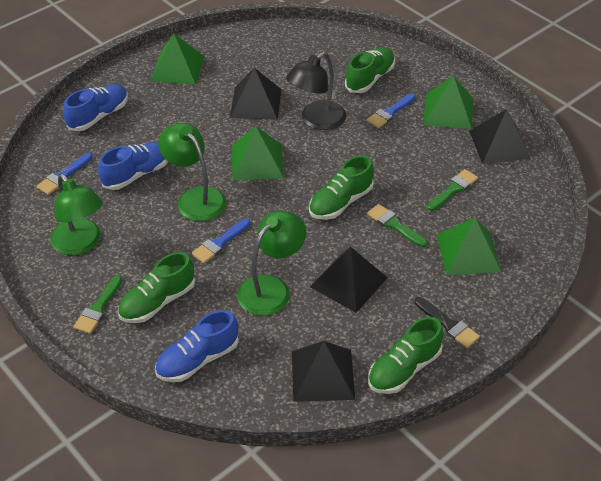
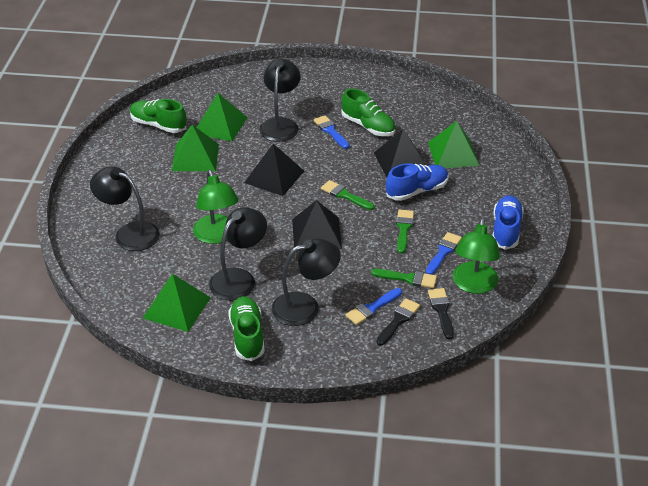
black brush: 1 -> 2
black lamp: 1 -> 4
black pyramid: 4 -> 3
blue shoe: 3 -> 2
green lamp: 3 -> 2
green shoe: 4 -> 3

